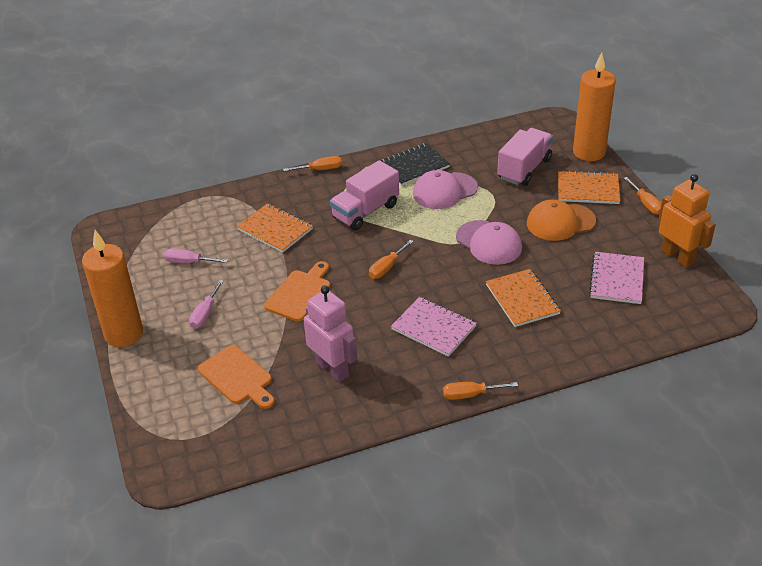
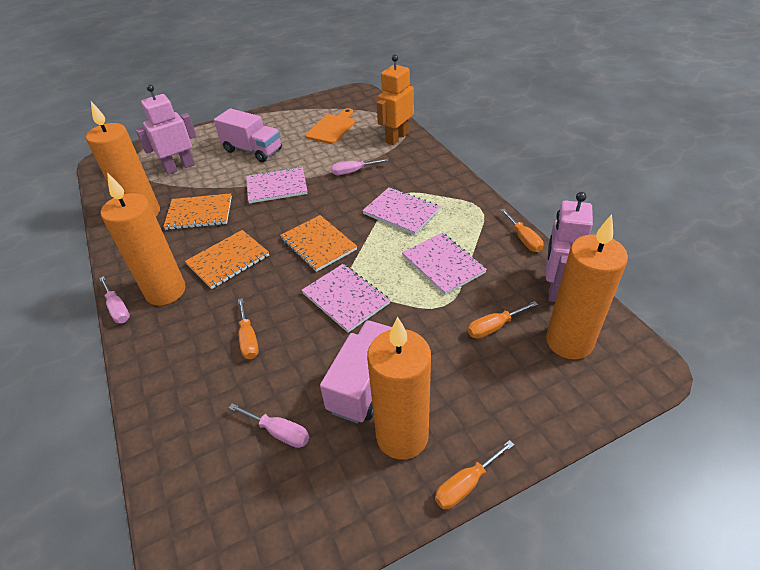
black notebook: 1 -> 0
orange candle: 2 -> 4
orange cap: 1 -> 0
orange cutting board: 2 -> 1
pink cap: 2 -> 0
pink notebook: 2 -> 4
pink robot: 1 -> 2
pink screwdriver: 2 -> 3

